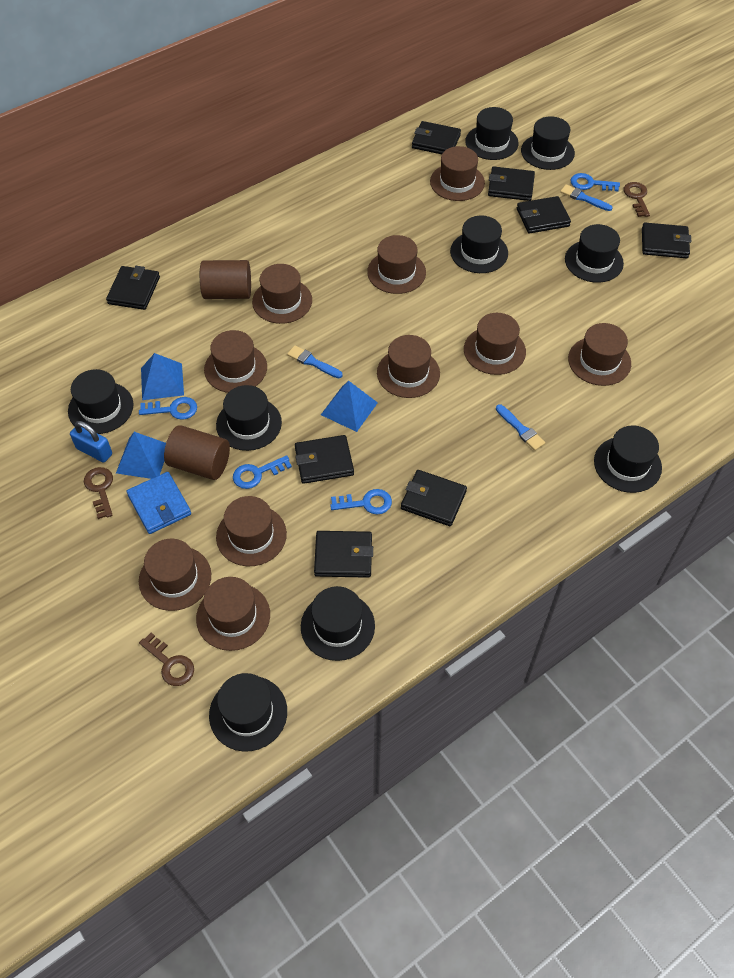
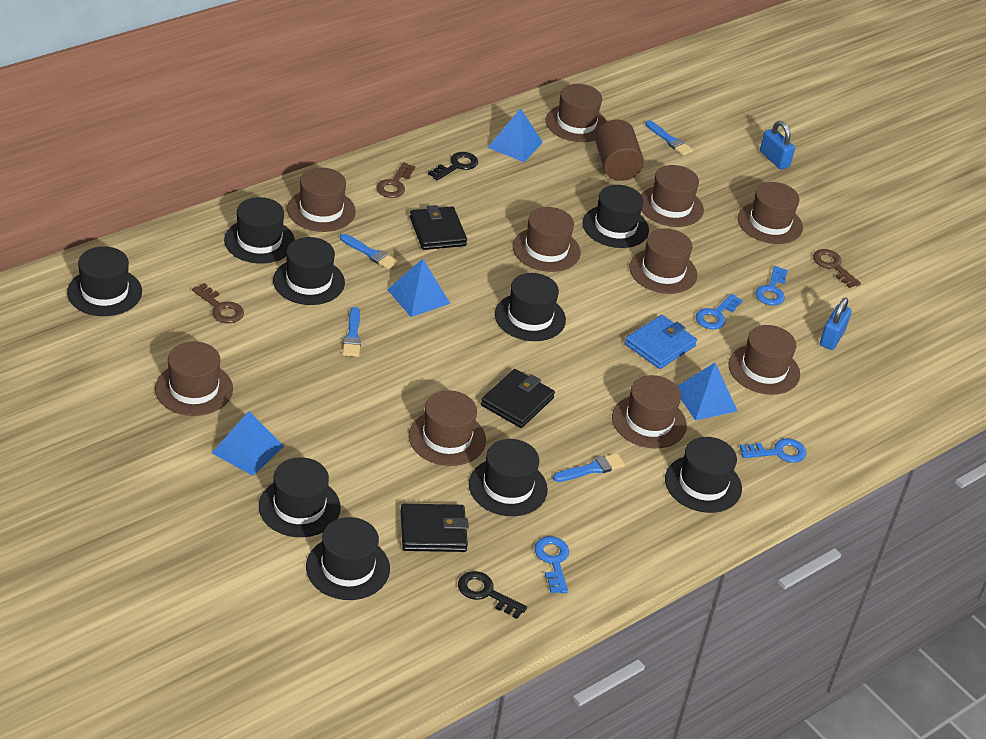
black key: 0 -> 2
black wallet: 8 -> 3
blue brush: 3 -> 4
blue padlock: 1 -> 2
blue pyramid: 3 -> 4
brown cylinder: 2 -> 1

